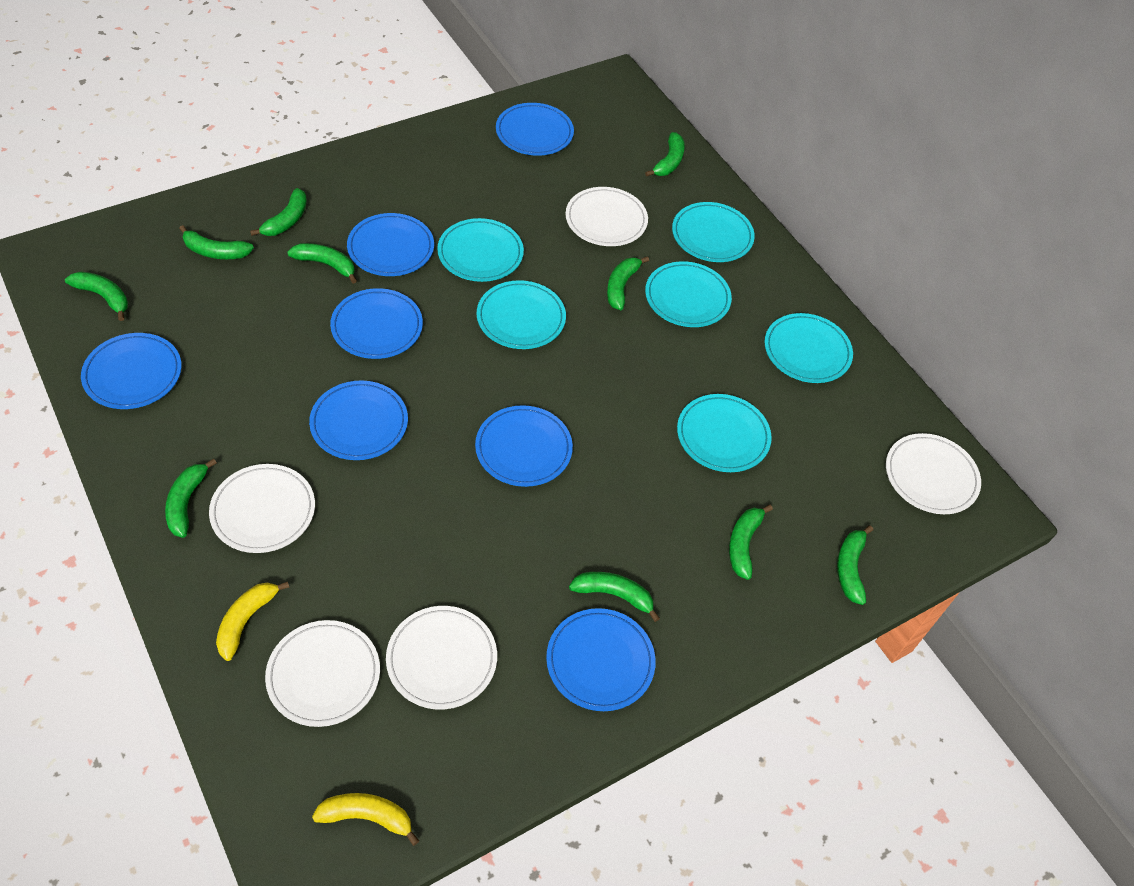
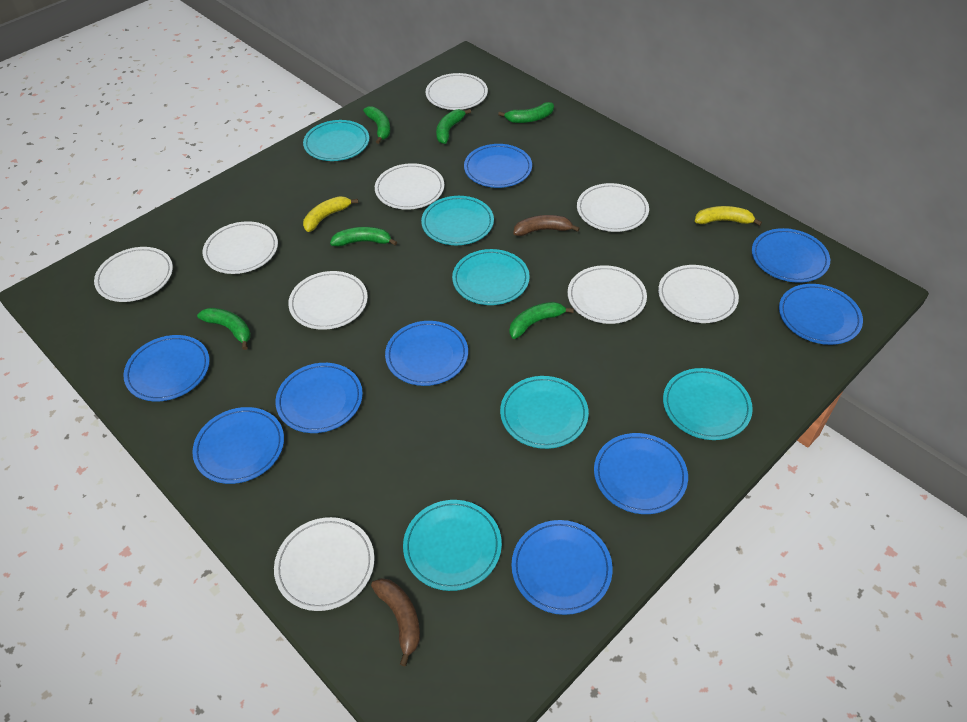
blue plate: 7 -> 9
brown banana: 0 -> 2
green banana: 10 -> 6
white plate: 5 -> 9

